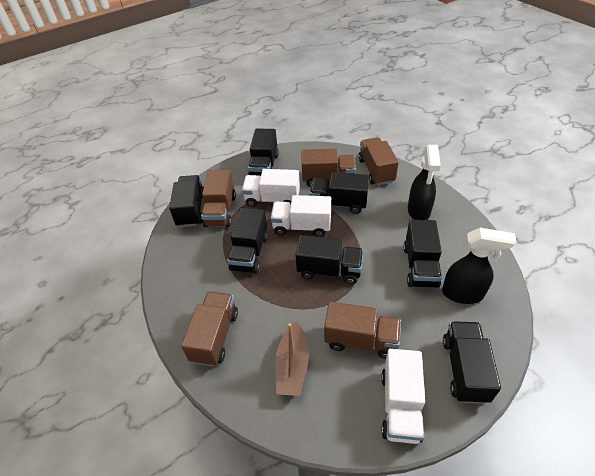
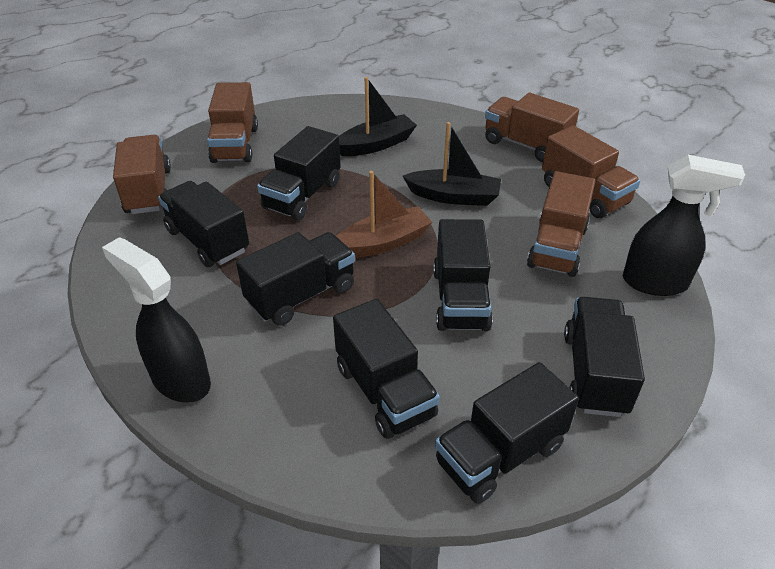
black boat: 0 -> 2
white truck: 3 -> 0

